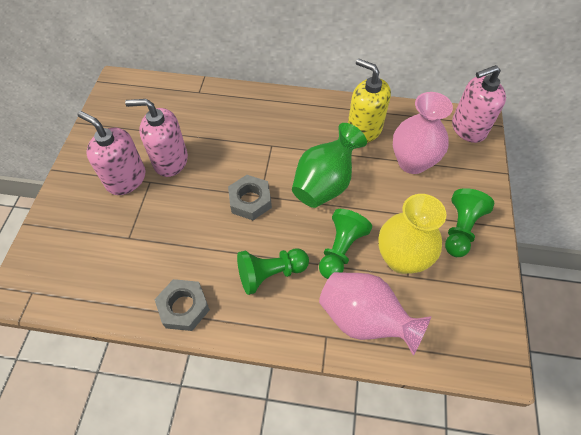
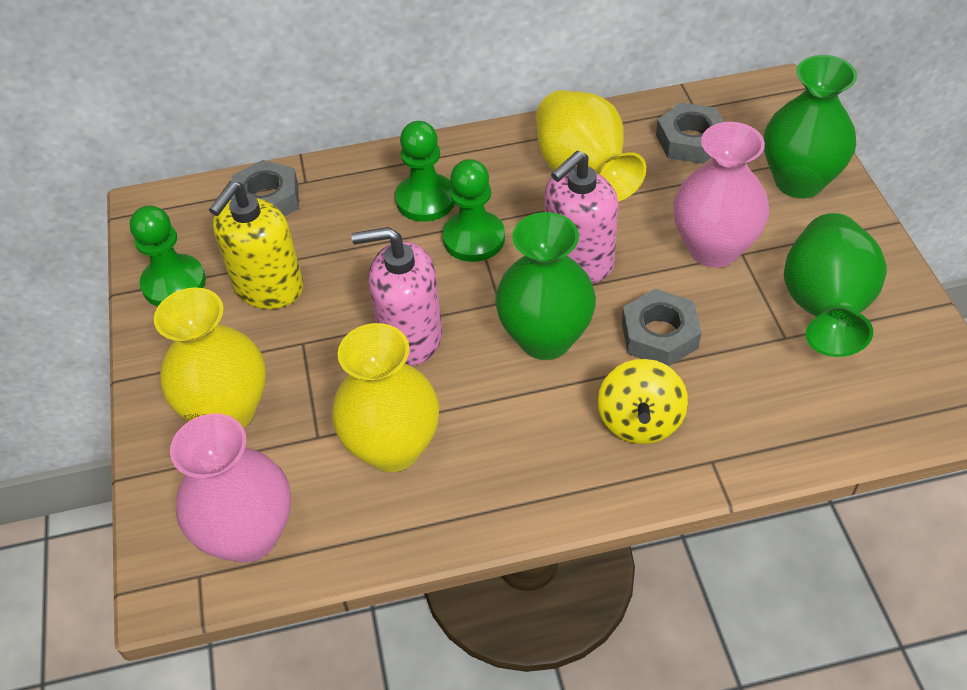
green vase: 1 -> 3
grey nut: 2 -> 3
pink soap dispenser: 3 -> 2
yellow spinning top: 0 -> 1
yellow vase: 1 -> 3

